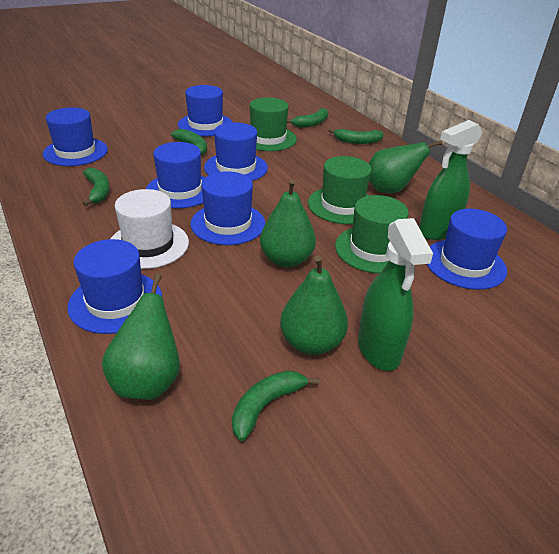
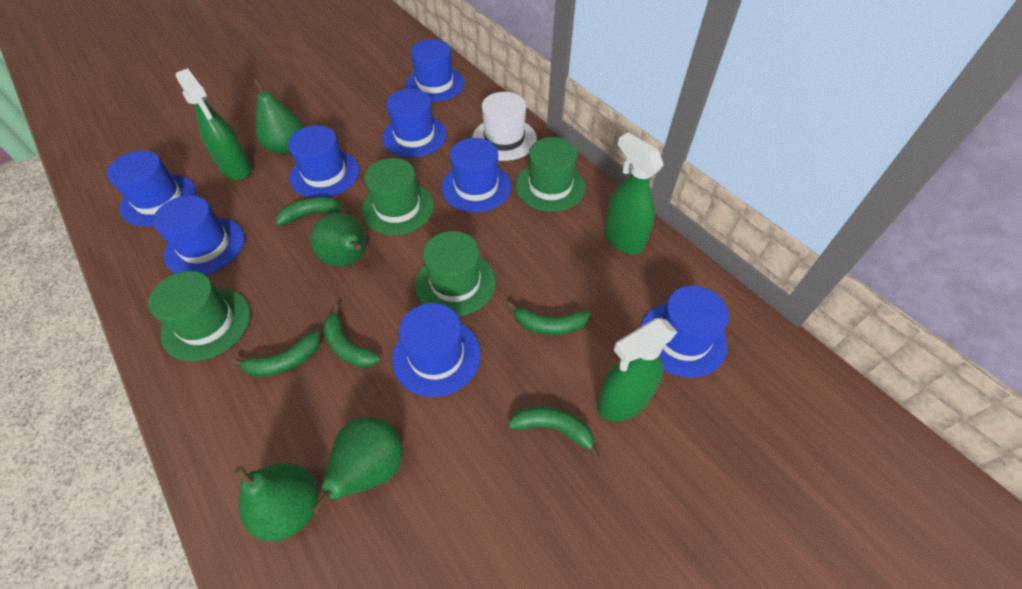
blue hat: 7 -> 8
green hat: 3 -> 4
green spray bottle: 2 -> 3

